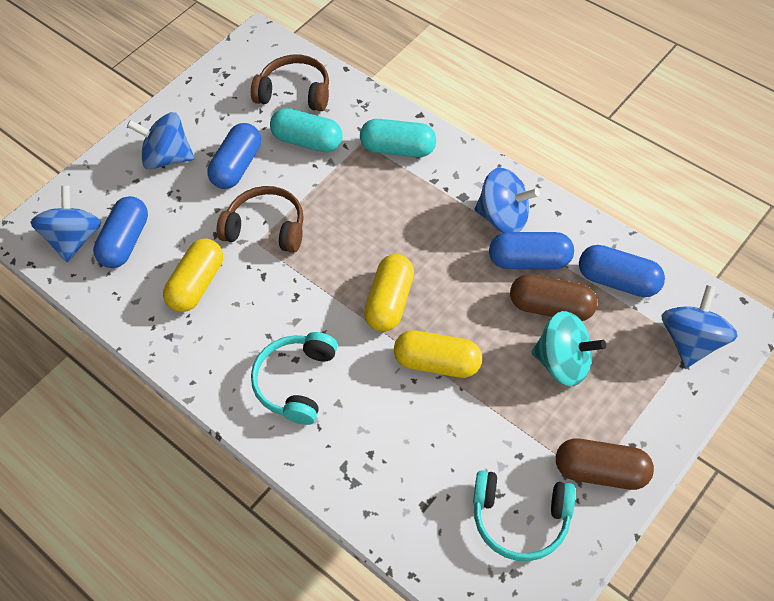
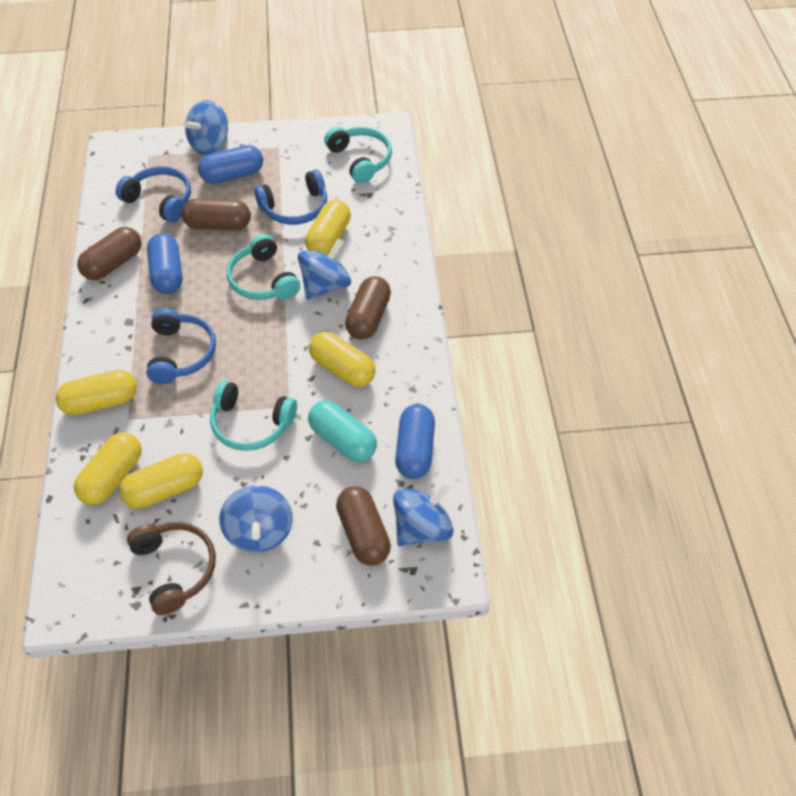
blue capsule: 4 -> 3
blue headphones: 0 -> 3
brown capsule: 2 -> 4
brown headphones: 2 -> 1
turquoise capsule: 2 -> 1
turquoise headphones: 2 -> 3
turquoise spinning top: 1 -> 0
yellow capsule: 3 -> 5

